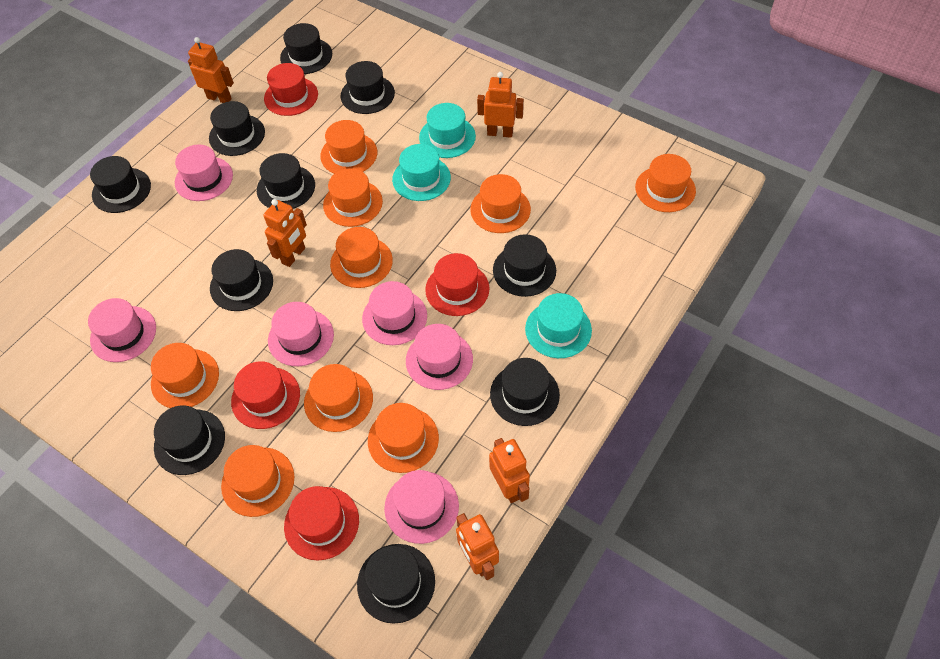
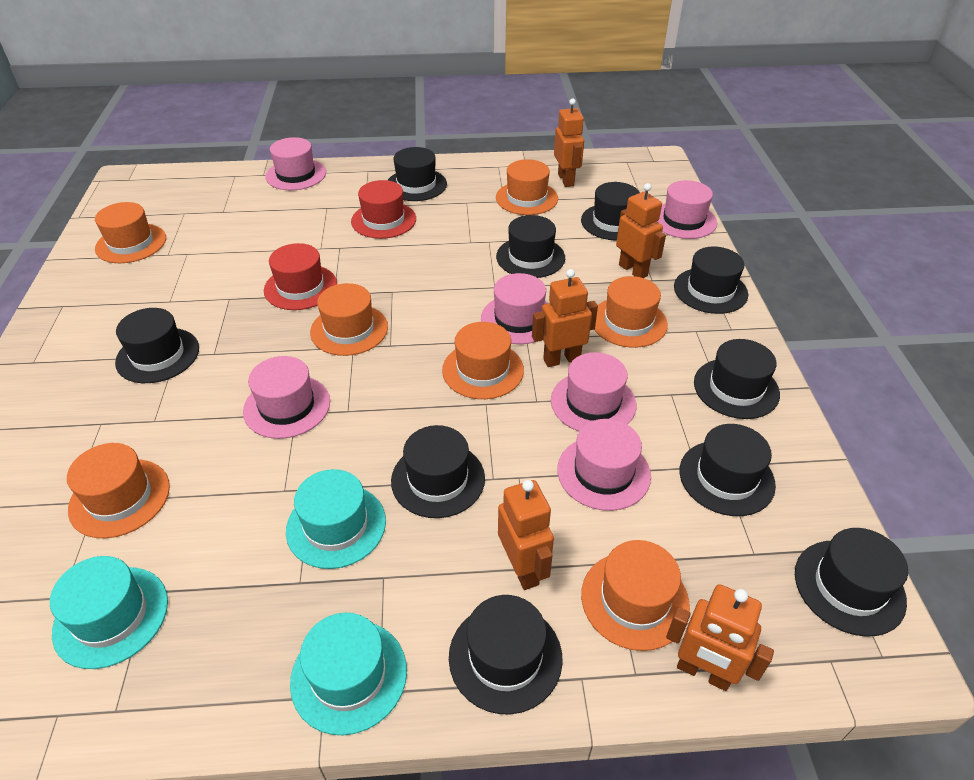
orange hat: 9 -> 7
red hat: 4 -> 2

